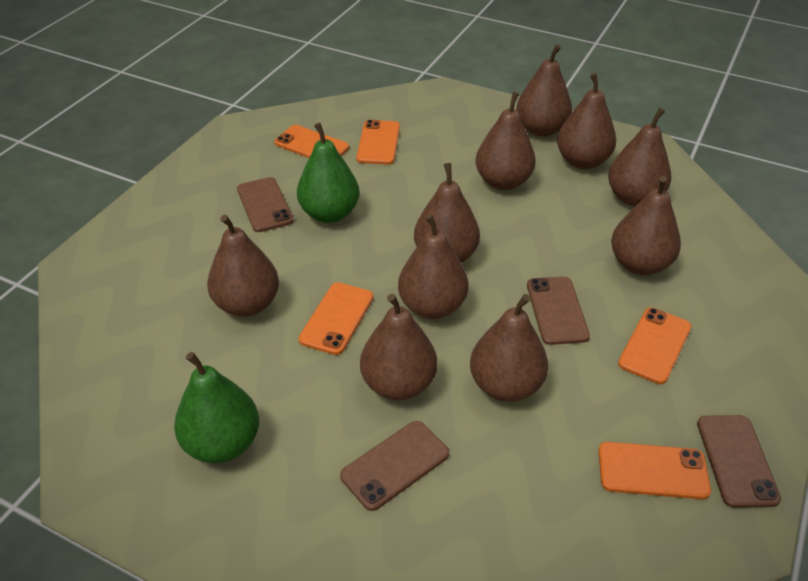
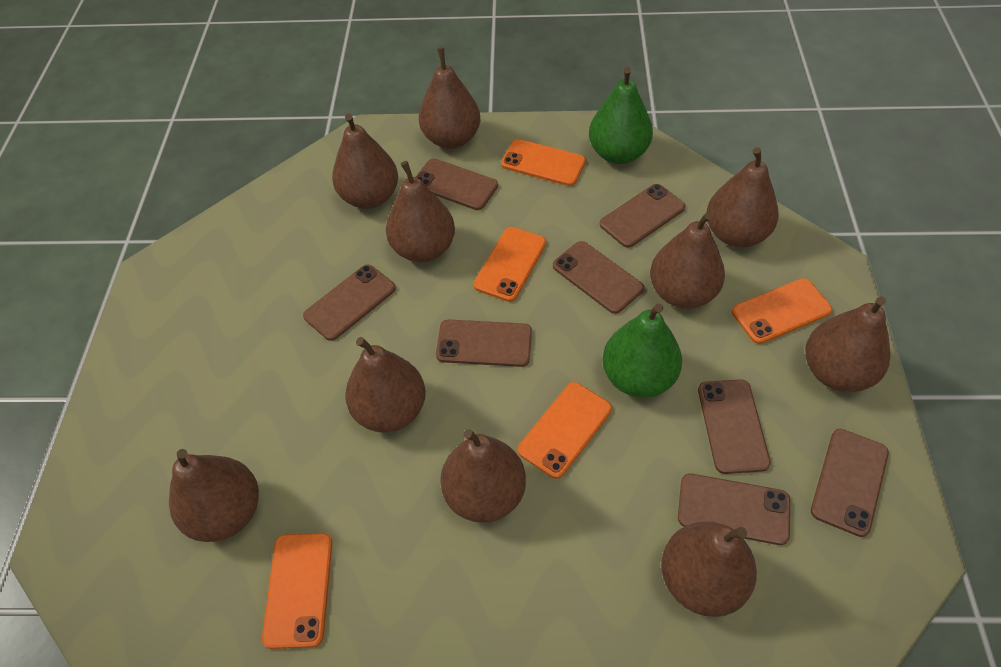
brown phone: 4 -> 8

